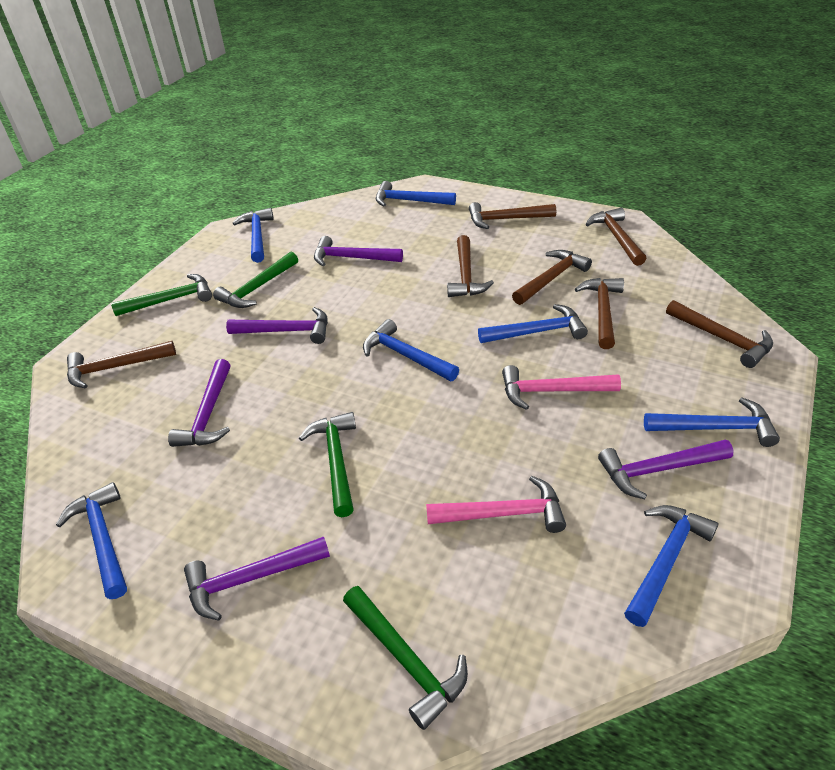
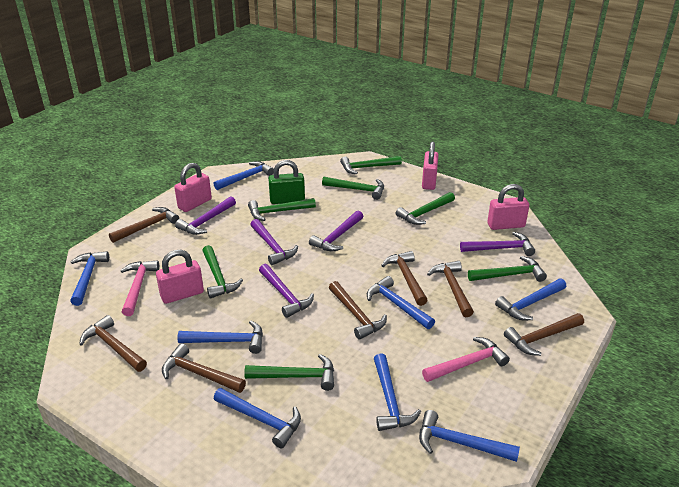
blue hammer: 7 -> 8
green hammer: 4 -> 7
green padlock: 0 -> 1
pink padlock: 0 -> 4

